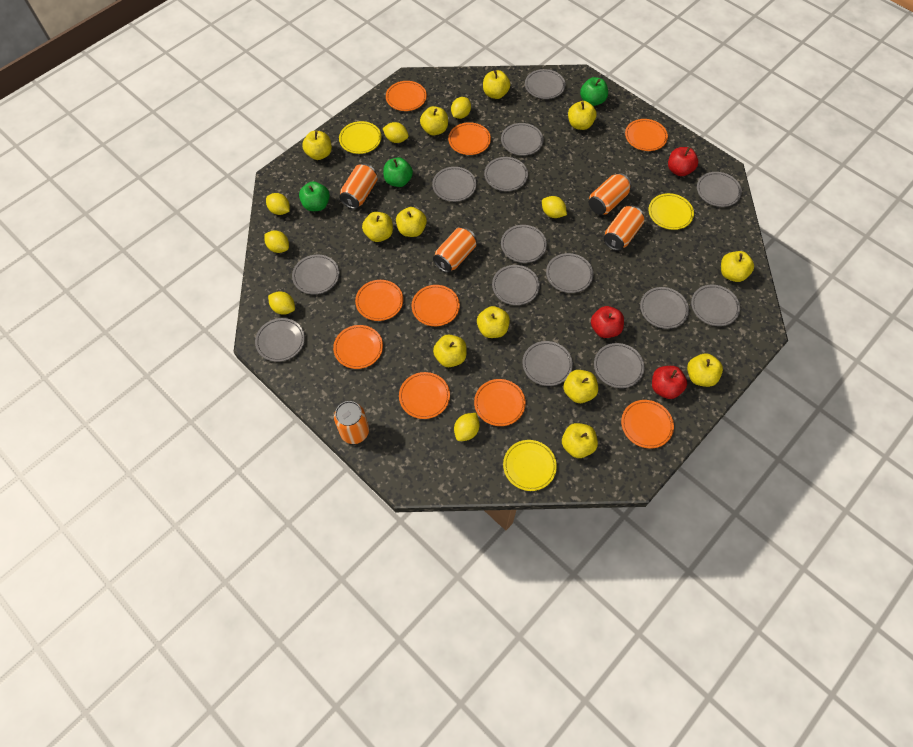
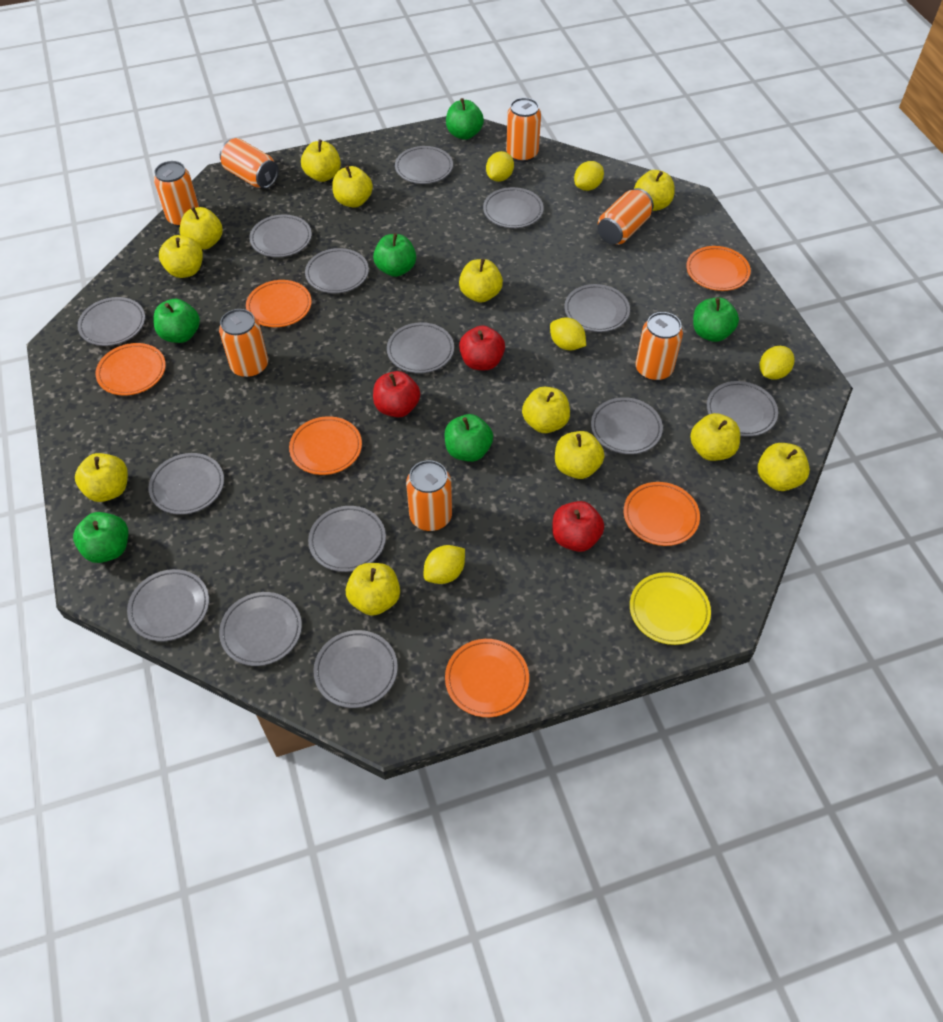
green apple: 3 -> 6
orange can: 5 -> 7
orange plate: 9 -> 6
yellow lemon: 7 -> 5
yellow plate: 3 -> 1

